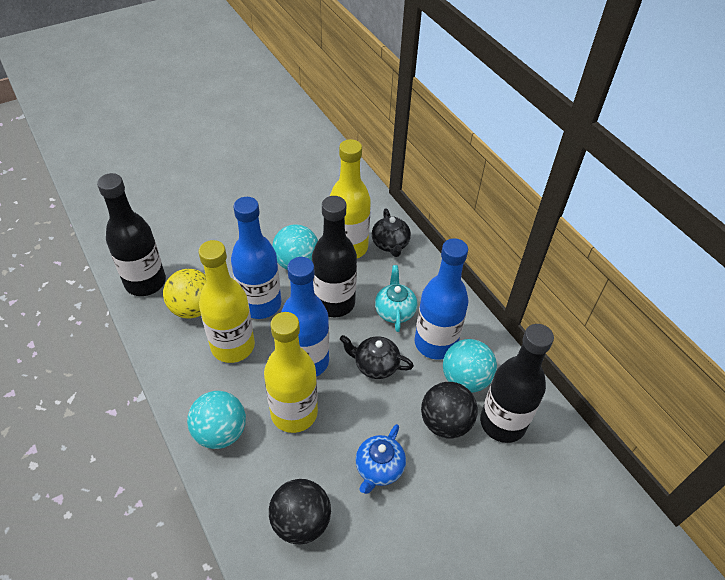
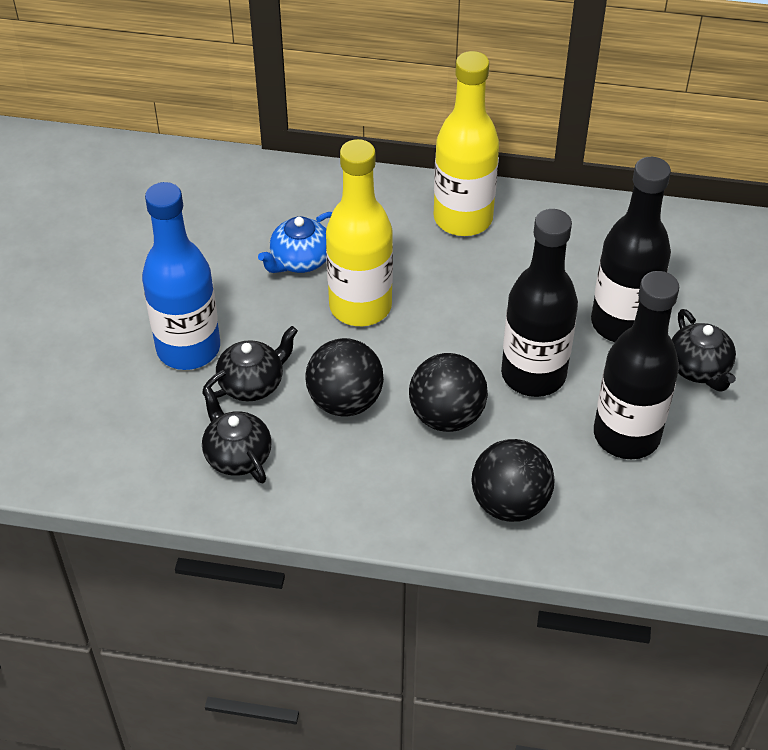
black ball: 2 -> 3
black teapot: 2 -> 3
blue bottle: 3 -> 1
turquoise ball: 3 -> 0
turquoise teapot: 1 -> 0
yellow ball: 1 -> 0
yellow bottle: 3 -> 2

